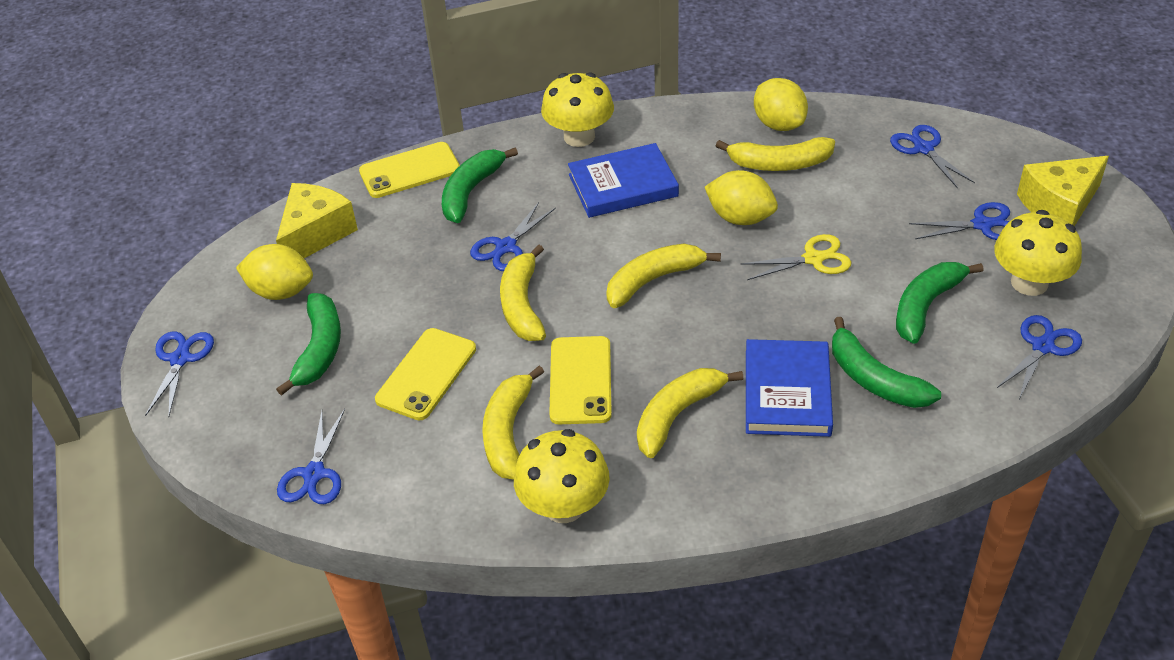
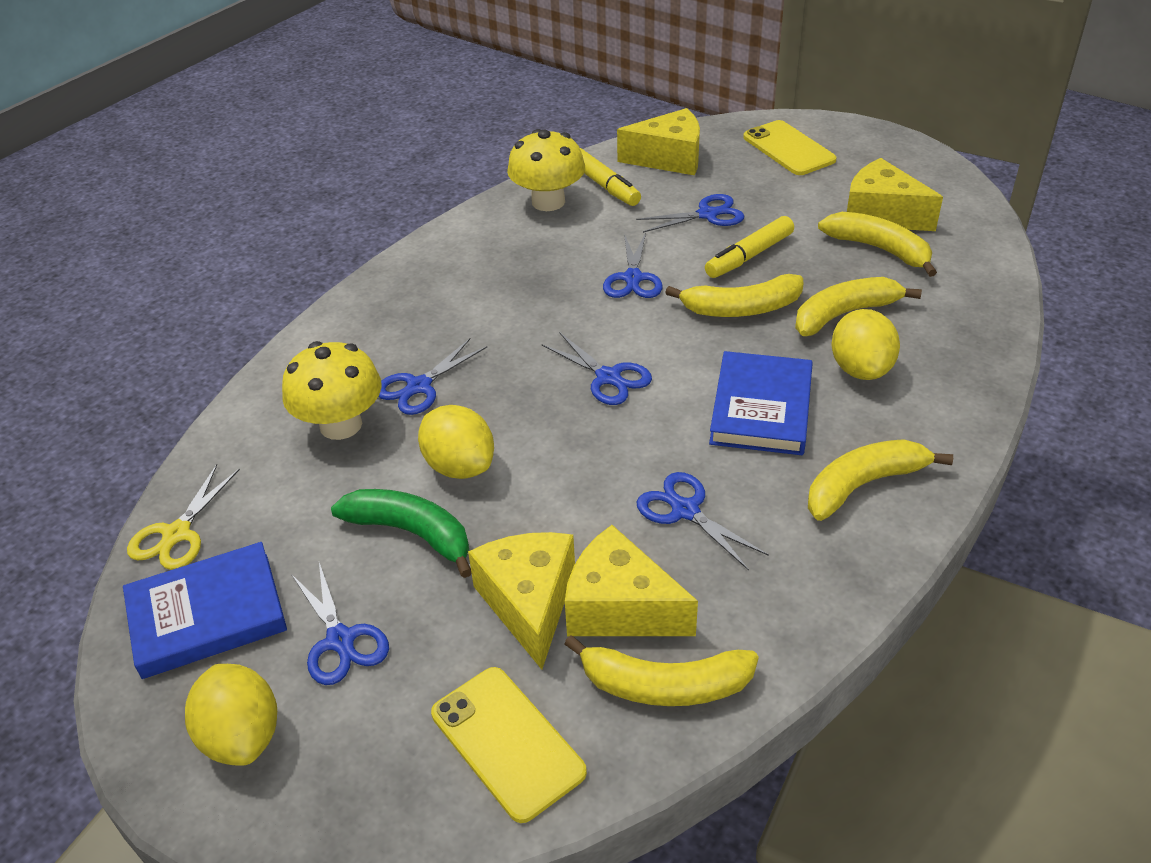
green banana: 4 -> 1
yellow cheese: 2 -> 4
yellow marker: 0 -> 2
yellow mushroom: 3 -> 2
yellow phone: 3 -> 2

